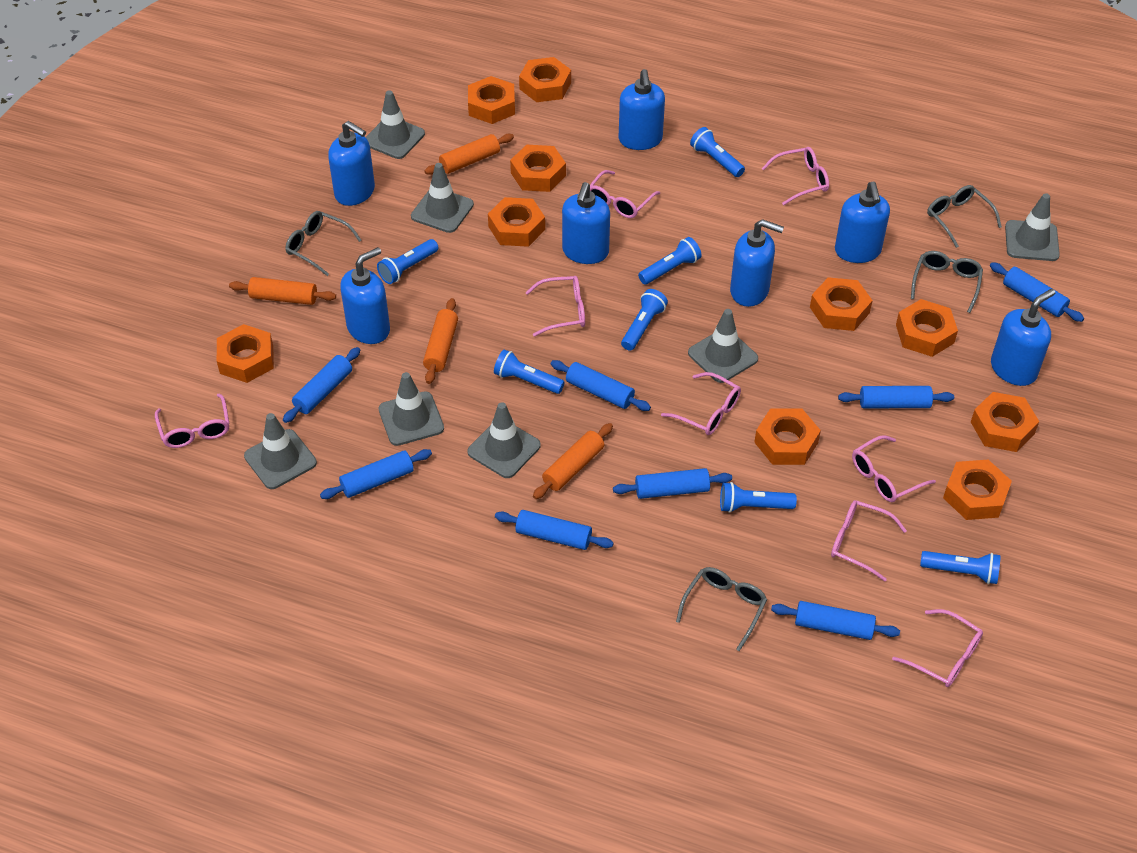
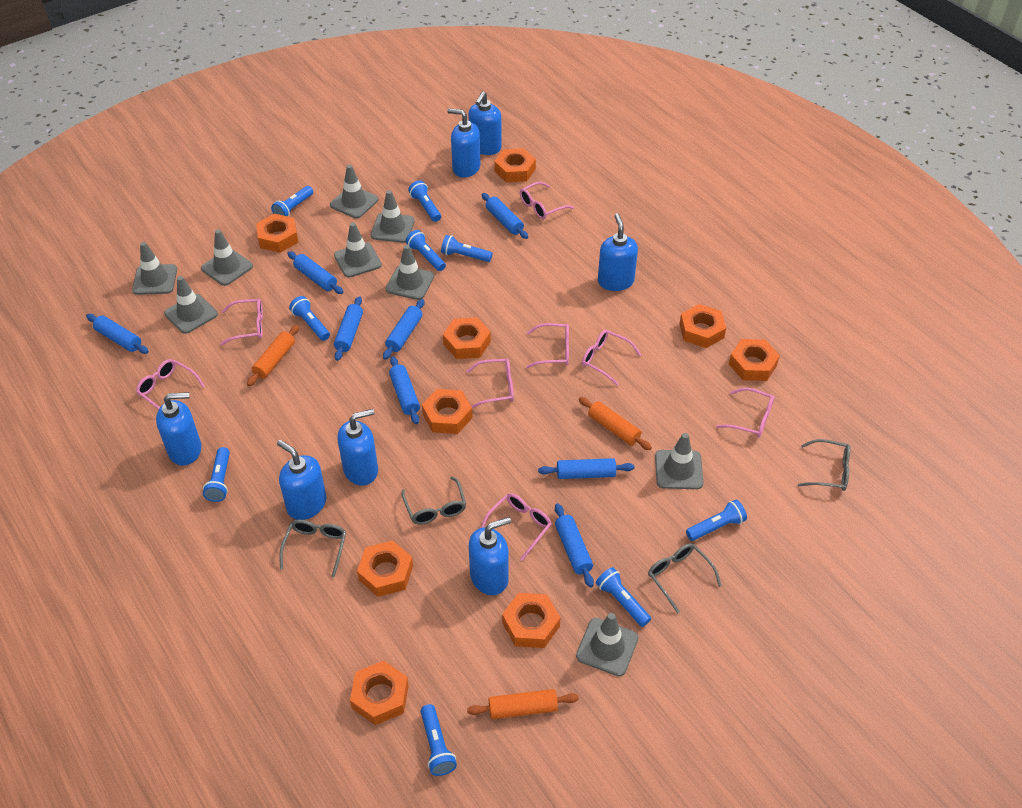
blue flashlight: 7 -> 9
grey traffic cone: 7 -> 9
orange nut: 10 -> 9
orange rolling pin: 4 -> 3

